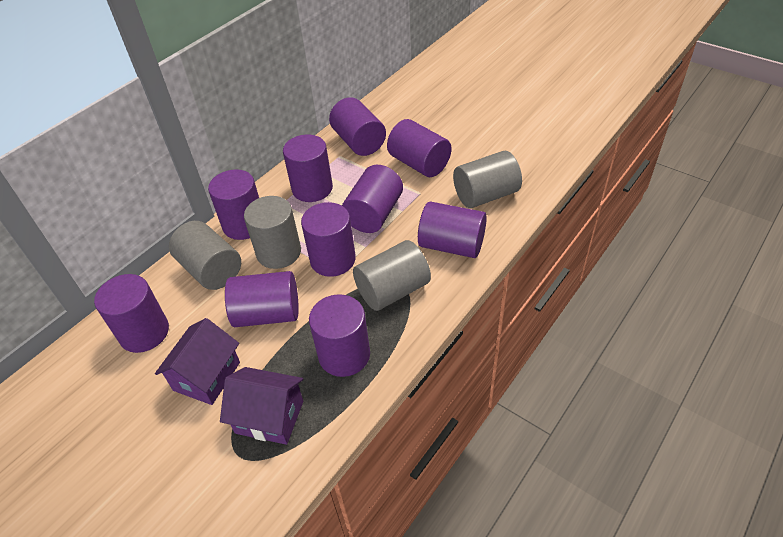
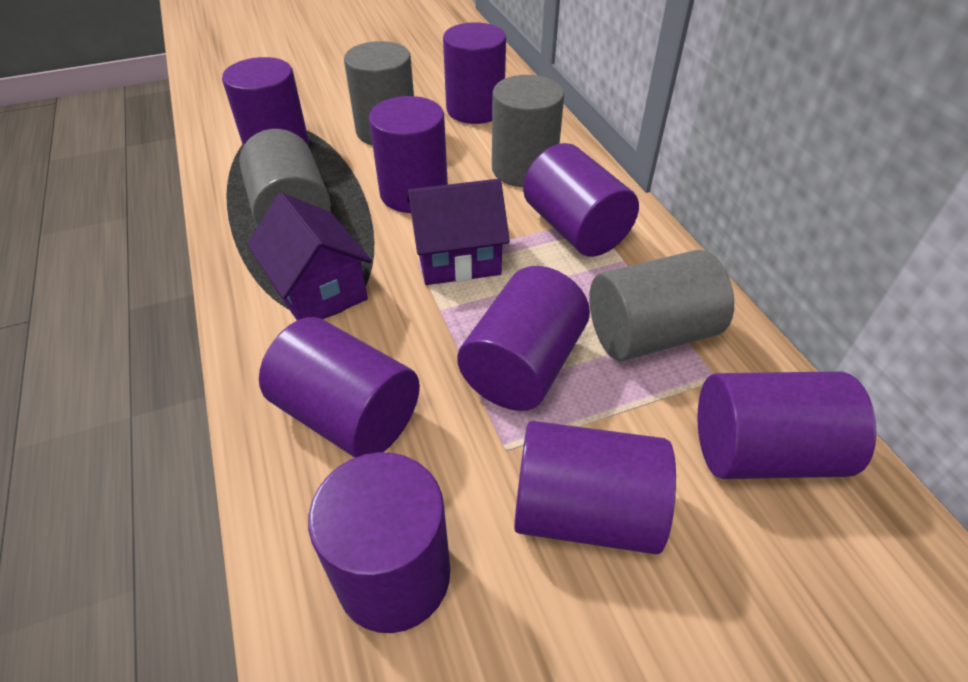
purple cylinder: 10 -> 9

